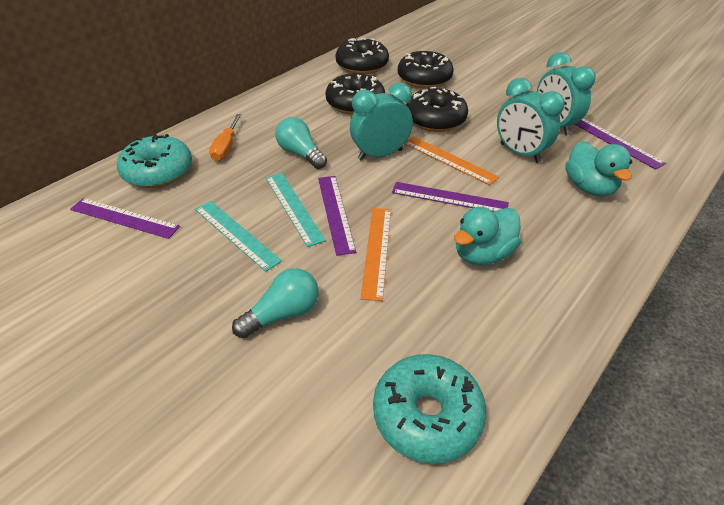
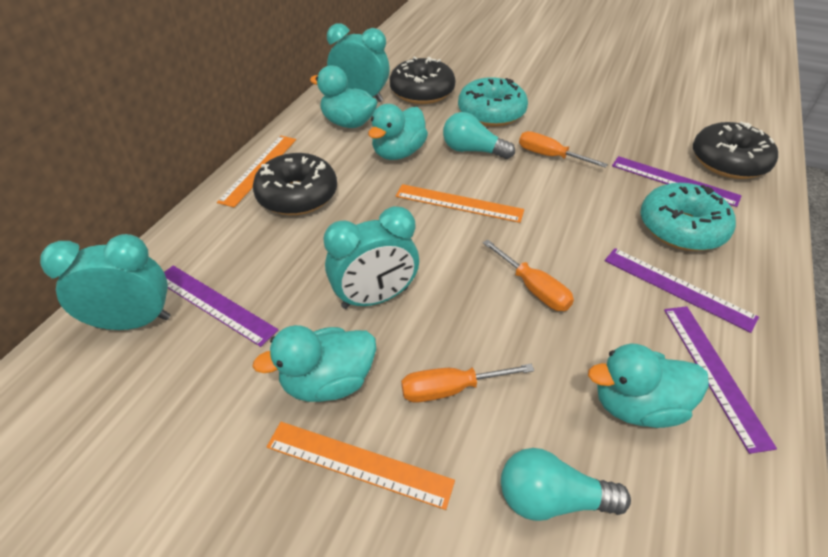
black donut: 4 -> 3
orange ruler: 2 -> 3
orange screwdriver: 1 -> 3
turquoise duck: 2 -> 4
turquoise ruler: 2 -> 0

